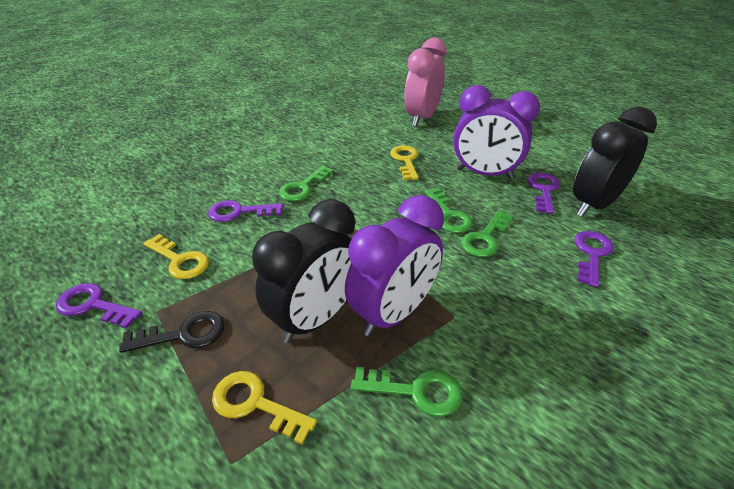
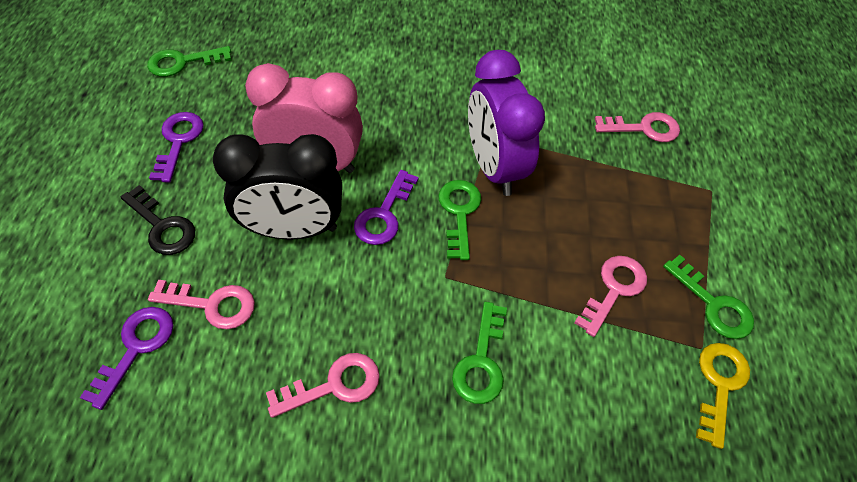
black clock: 2 -> 1
pink key: 0 -> 4
purple clock: 2 -> 1
purple key: 4 -> 3
yellow key: 3 -> 1

